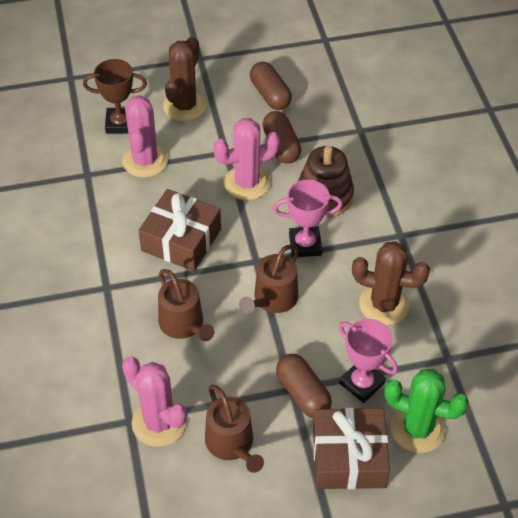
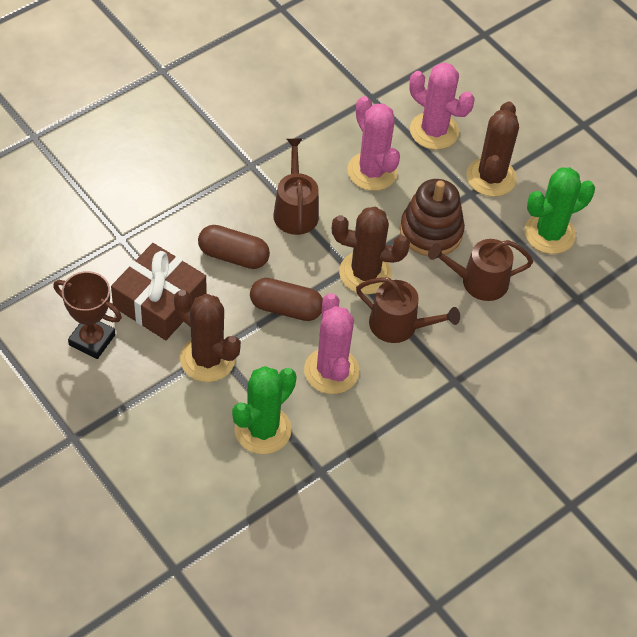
brown cactus: 2 -> 3
brown capsule: 3 -> 2
brown gift: 2 -> 1
green cactus: 1 -> 2
pink trophy: 2 -> 0

